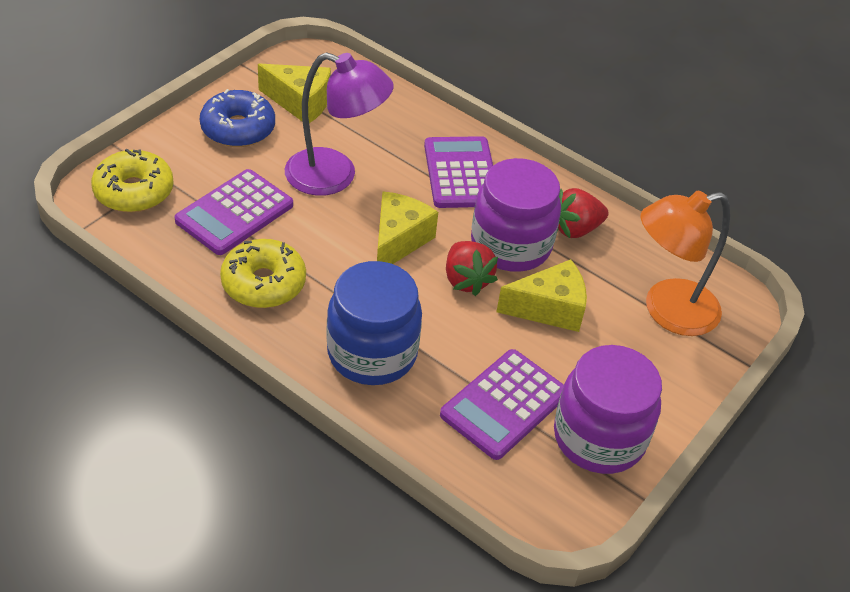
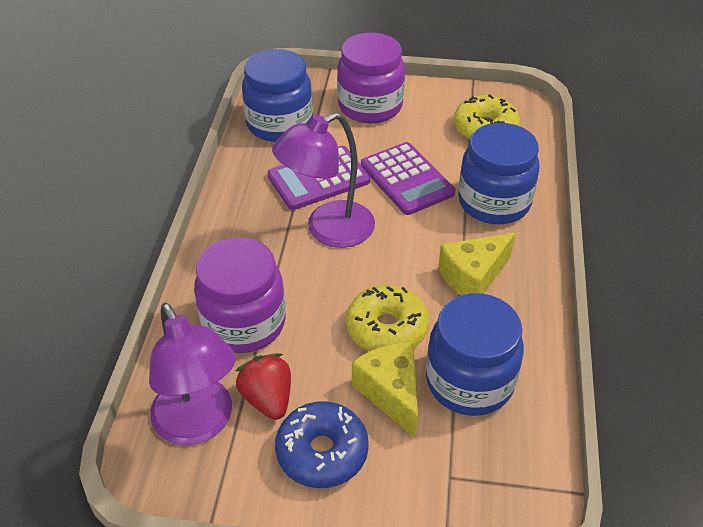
blue jar: 1 -> 3
orange lamp: 1 -> 0
purple calculator: 3 -> 2
purple lamp: 1 -> 2
red strawberry: 2 -> 1
yellow cheese: 3 -> 2

